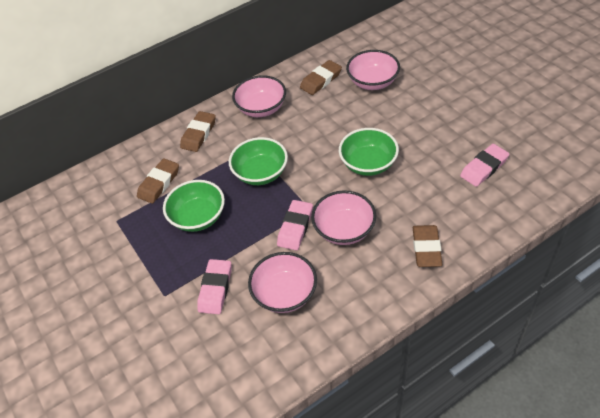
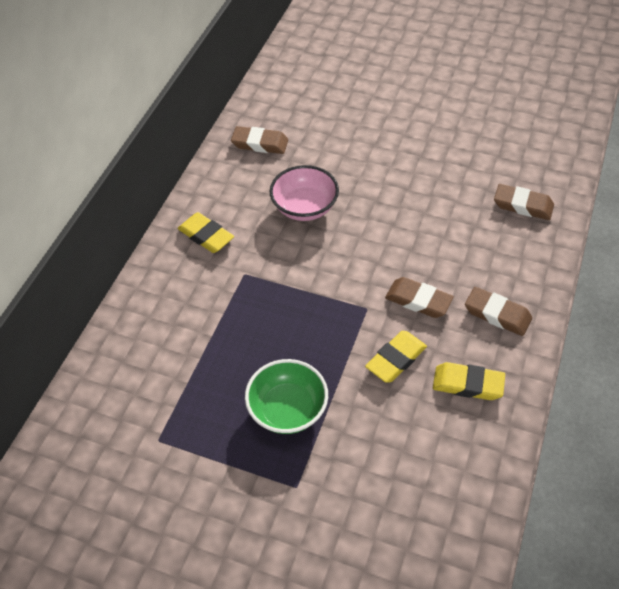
green bowl: 3 -> 1
pink bowl: 4 -> 1
pink eraser: 3 -> 0
yellow eraser: 0 -> 3

